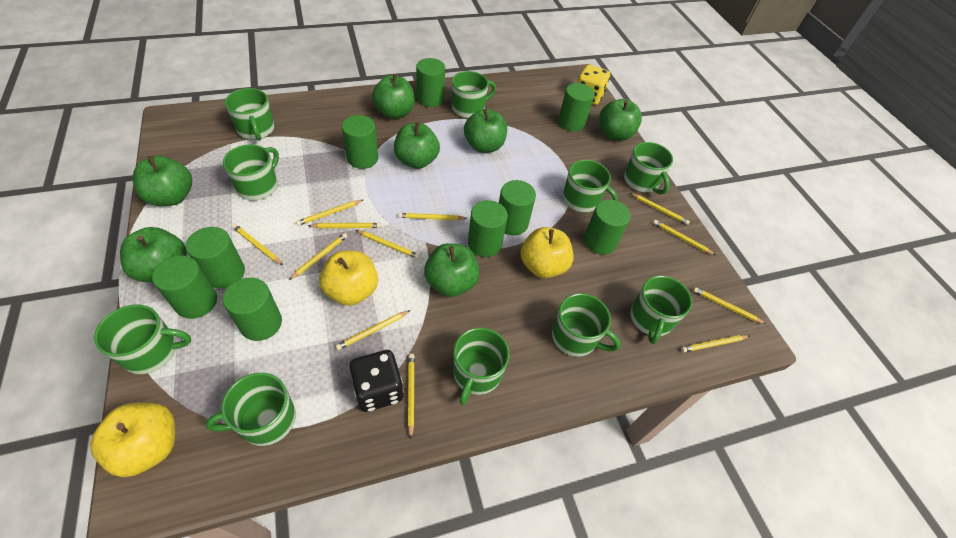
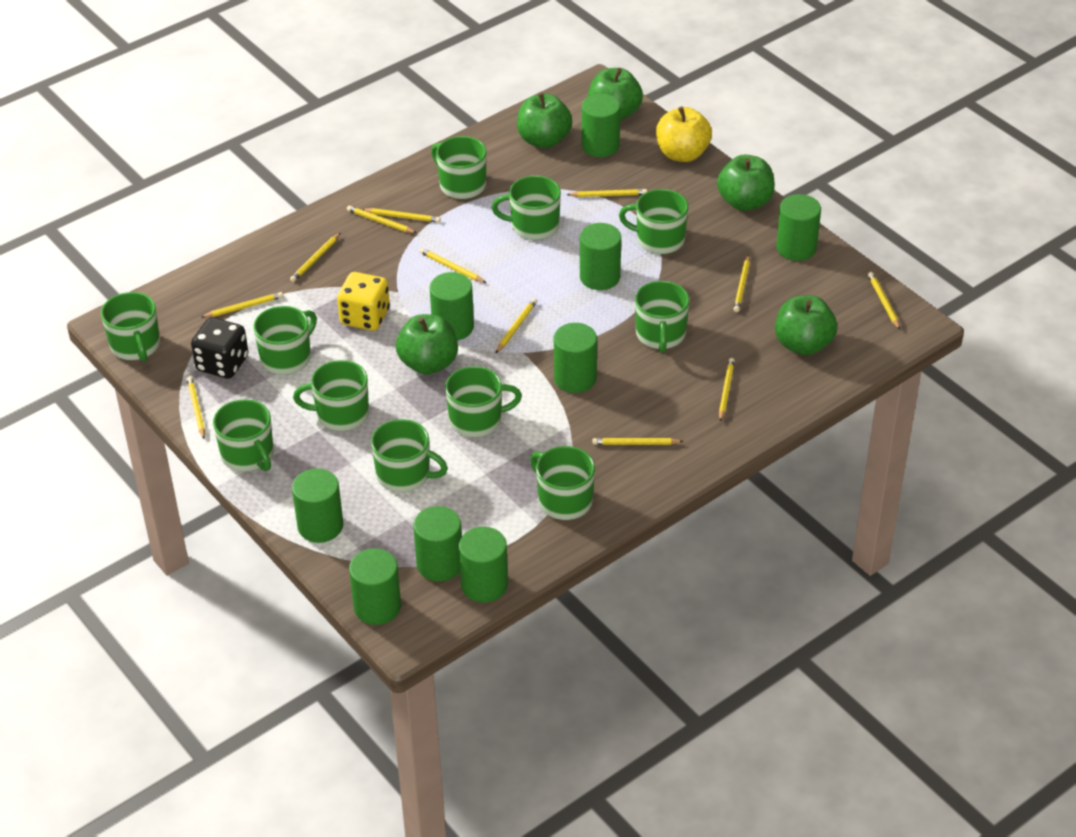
green apple: 7 -> 5
green mug: 10 -> 11
yellow apple: 3 -> 1

